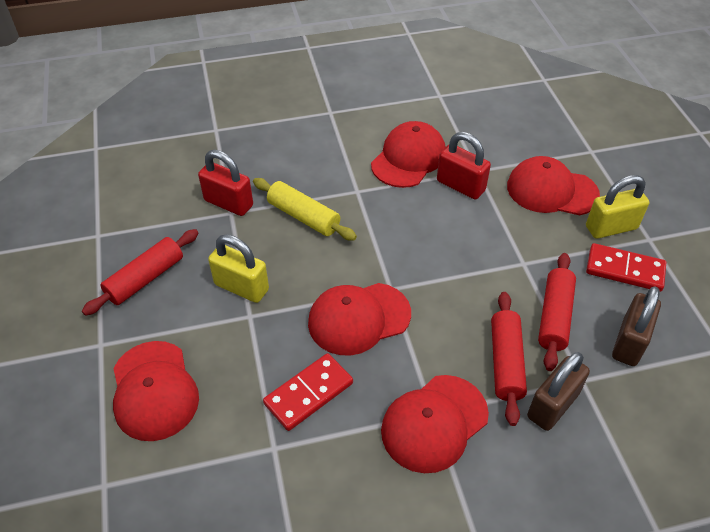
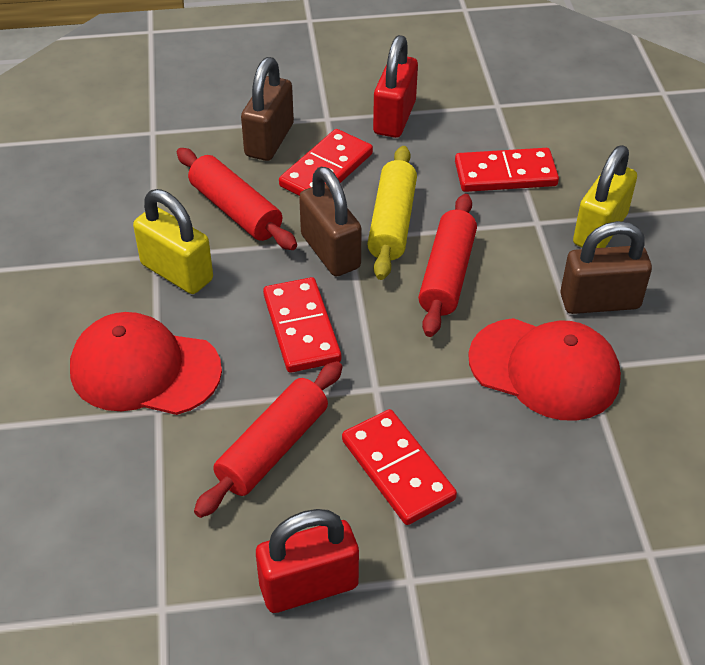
brown padlock: 2 -> 3
red cap: 5 -> 2
red domino: 2 -> 4

